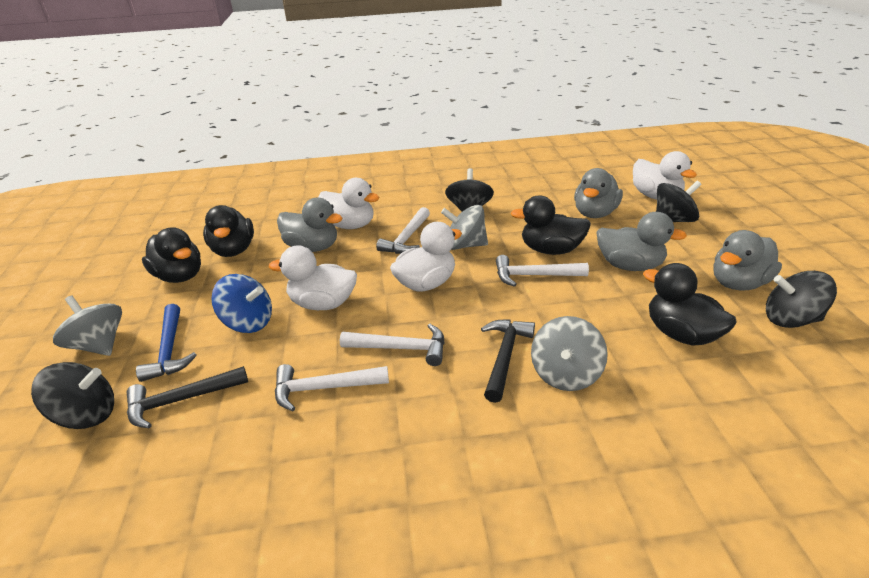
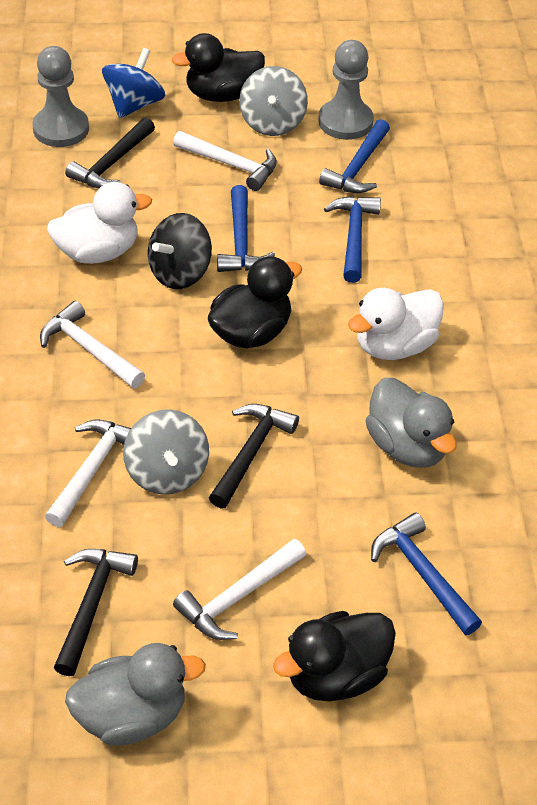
black duck: 4 -> 3
black hammer: 2 -> 3
black spinning top: 4 -> 1
blue hammer: 1 -> 4
grey duck: 4 -> 2
grey pawn: 0 -> 2
grey spinning top: 3 -> 2
white duck: 4 -> 2

